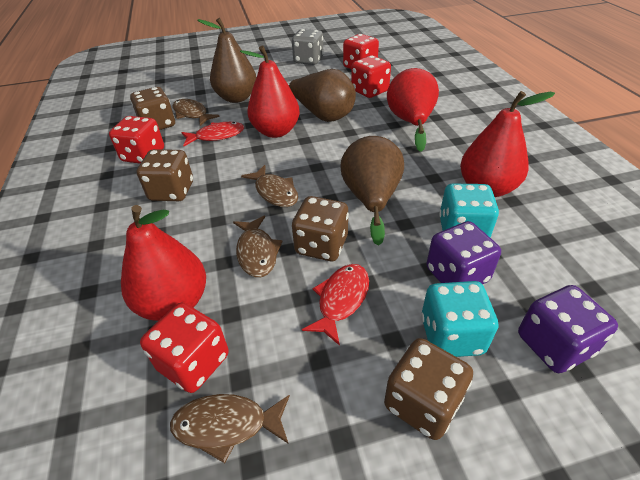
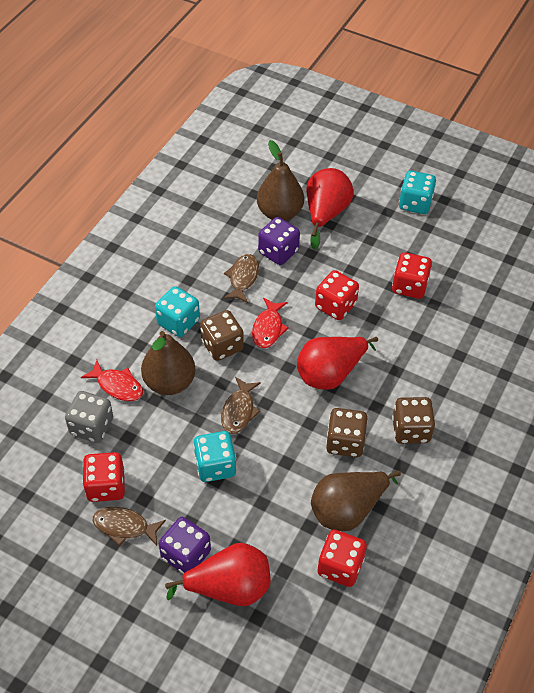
brown dice: 4 -> 3
brown fish: 4 -> 3
red pear: 4 -> 3
turquoise dice: 2 -> 3

